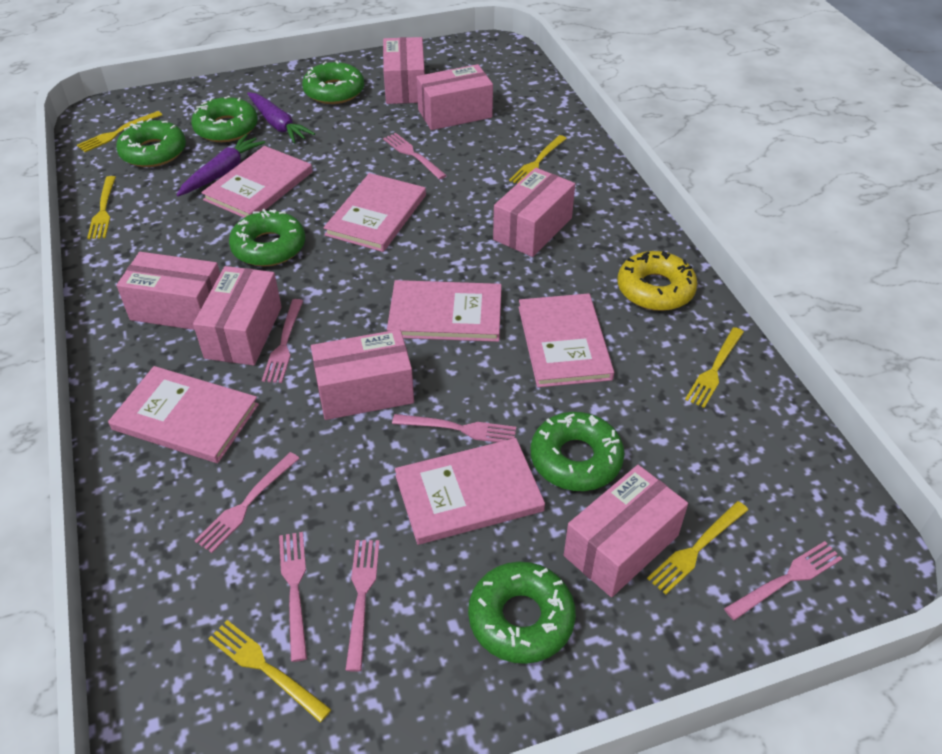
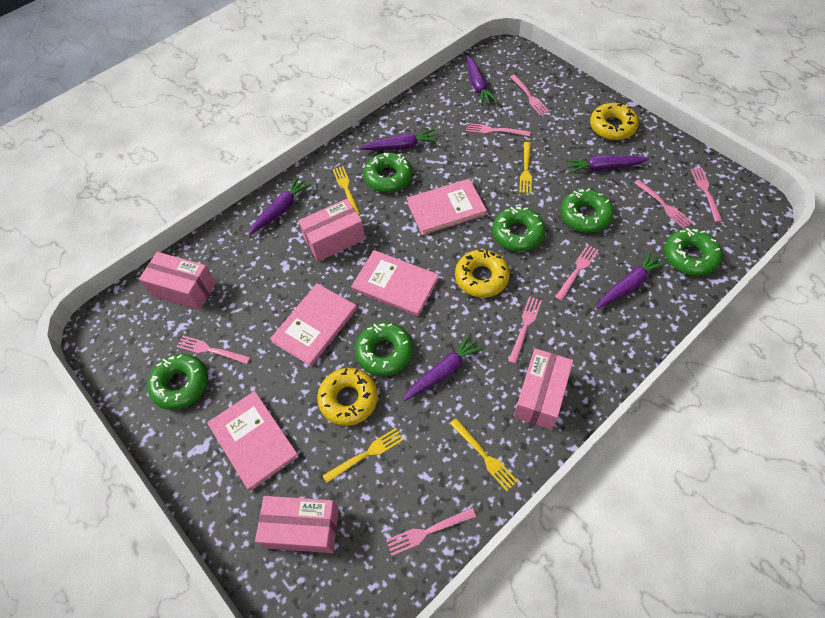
pink book: 6 -> 4
pink box: 7 -> 4
pink fork: 7 -> 8
purple carrot: 2 -> 6
yellow donut: 1 -> 3
yellow fork: 6 -> 4

